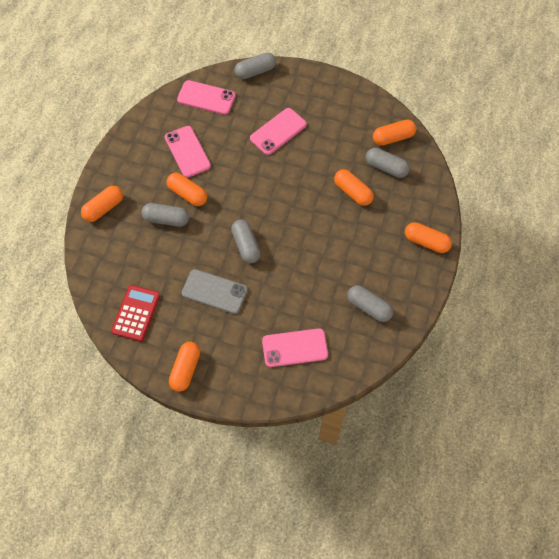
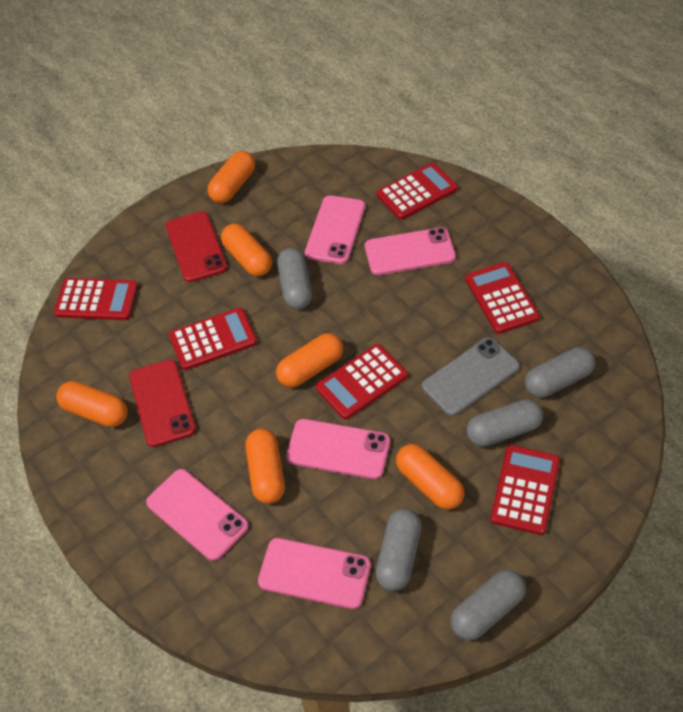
pink phone: 4 -> 5
red calculator: 1 -> 6
red phone: 0 -> 2

